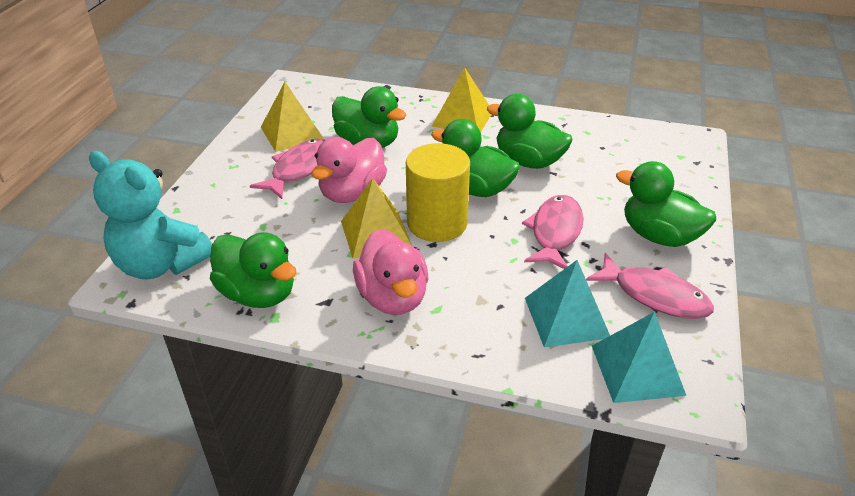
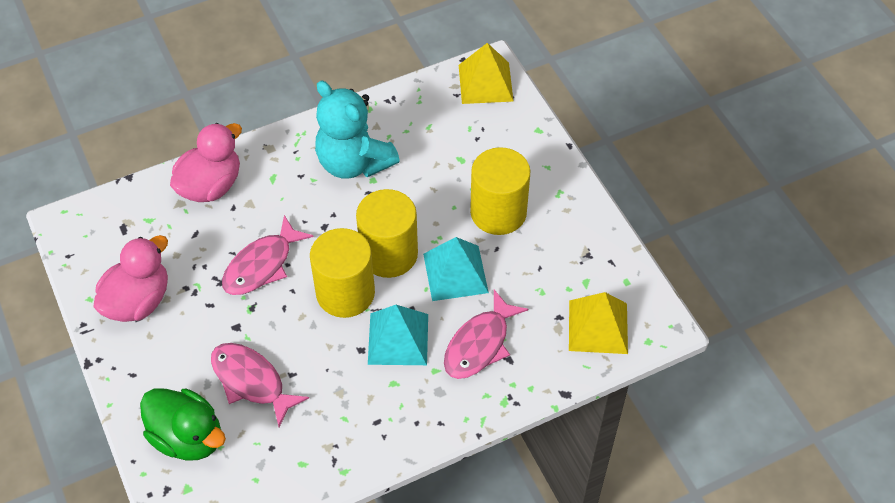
green duck: 5 -> 1
yellow cylinder: 1 -> 3
yellow pyramid: 3 -> 2

